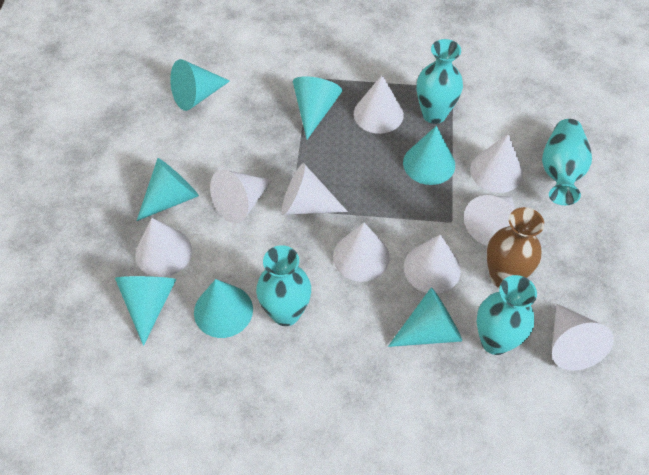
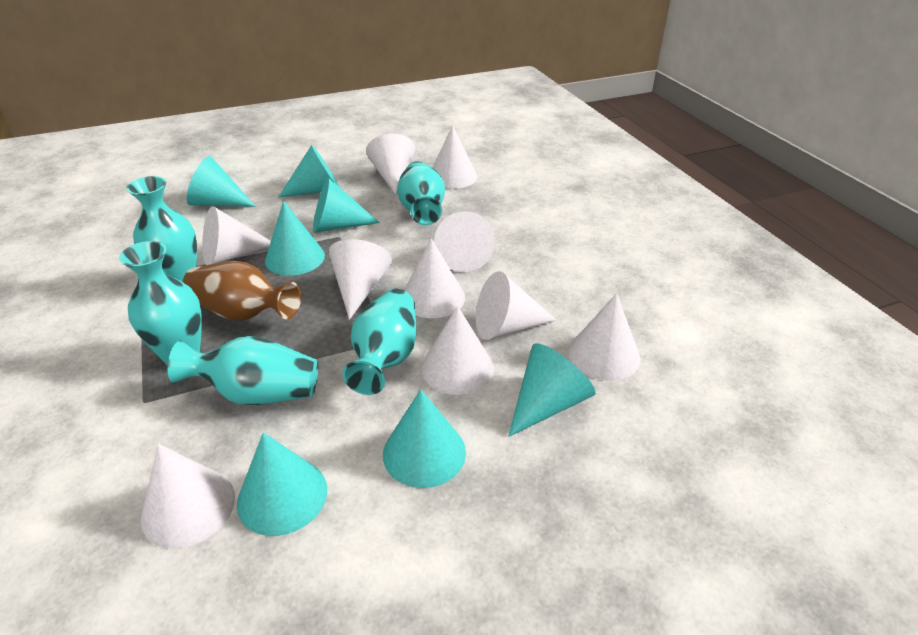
turquoise vase: 4 -> 5
white cone: 9 -> 10

